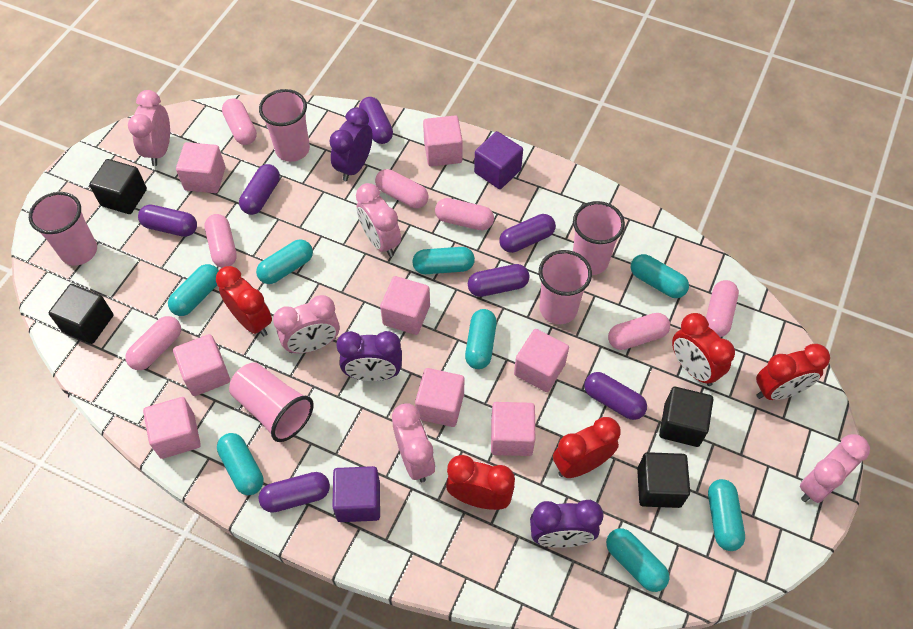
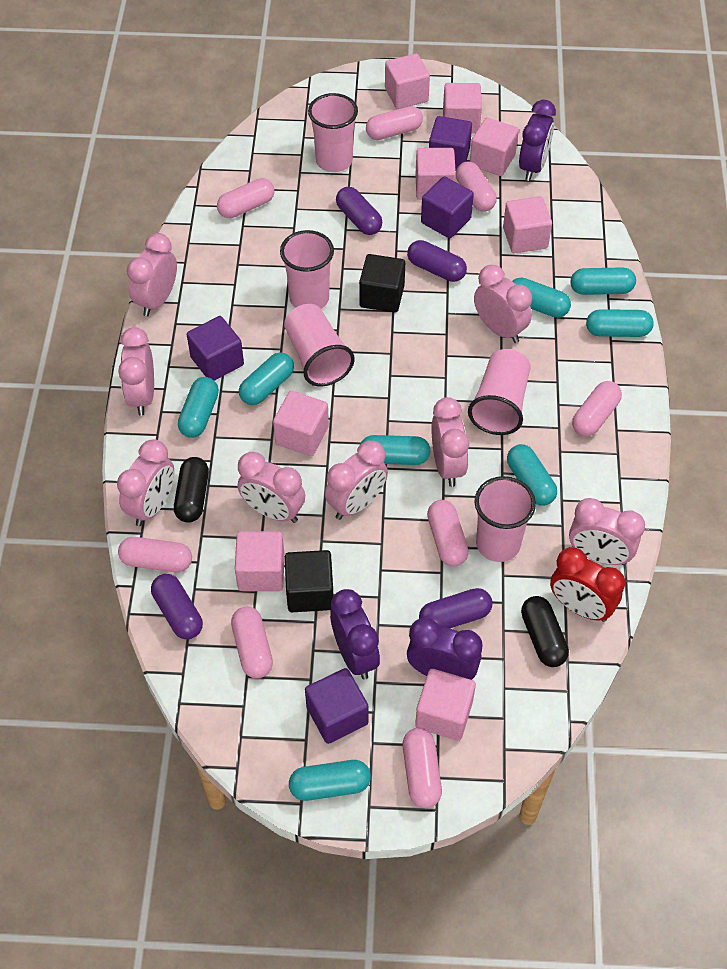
black capsule: 0 -> 2
black cube: 4 -> 2
pink capsule: 7 -> 8
pink clock: 5 -> 8
purple capsule: 7 -> 4
purple cube: 2 -> 4
red clock: 5 -> 1

